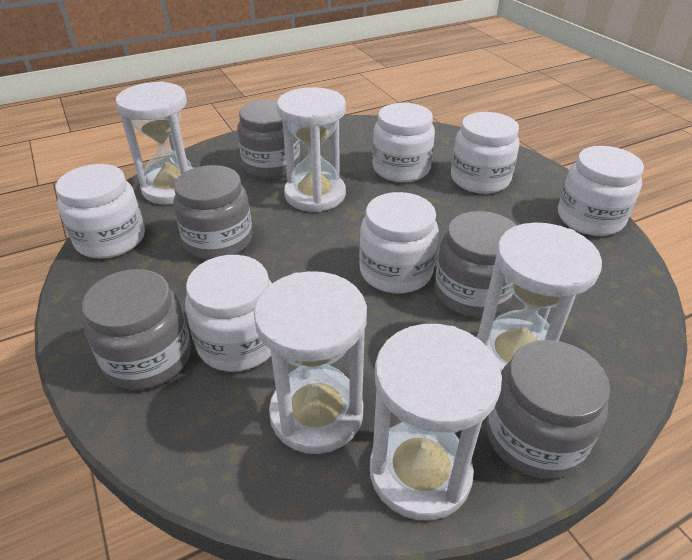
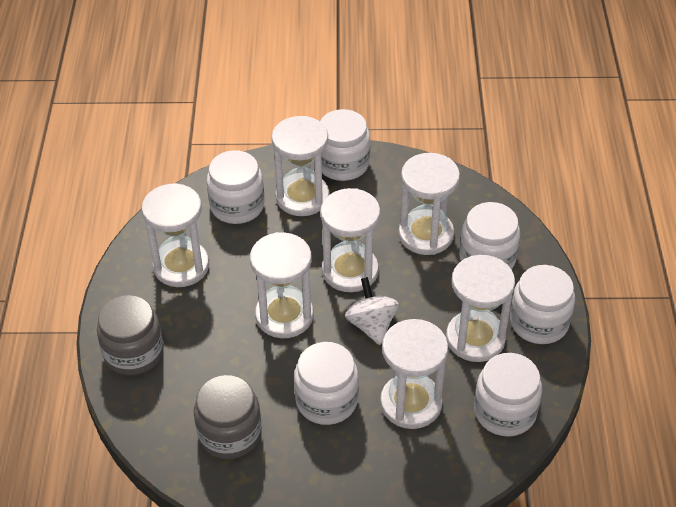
grey jar: 5 -> 2
white hourglass: 5 -> 7
white spinning top: 0 -> 1

